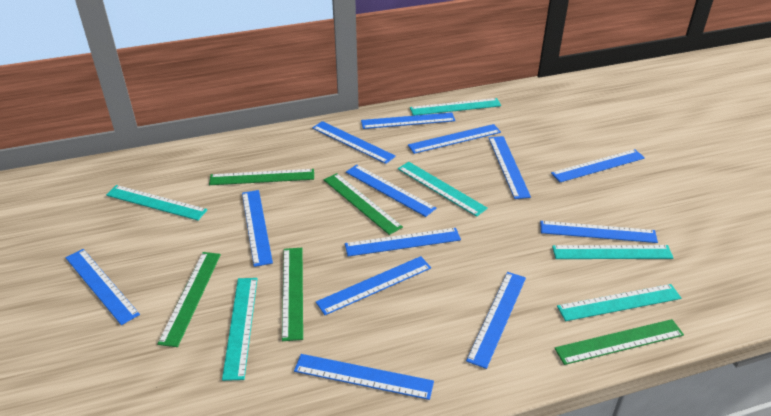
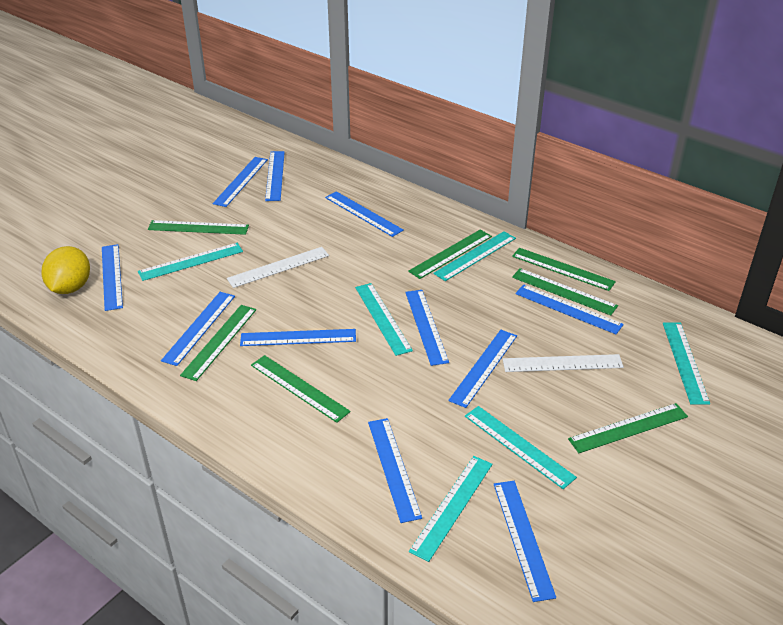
blue ruler: 13 -> 11
green ruler: 5 -> 7
white ruler: 0 -> 2
yellow lemon: 0 -> 1

